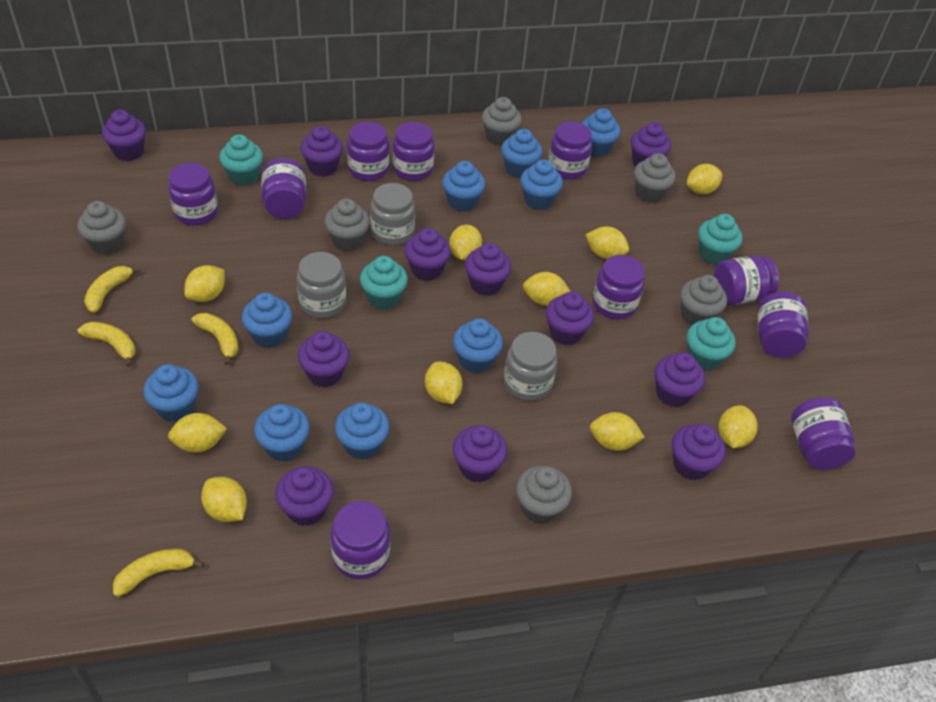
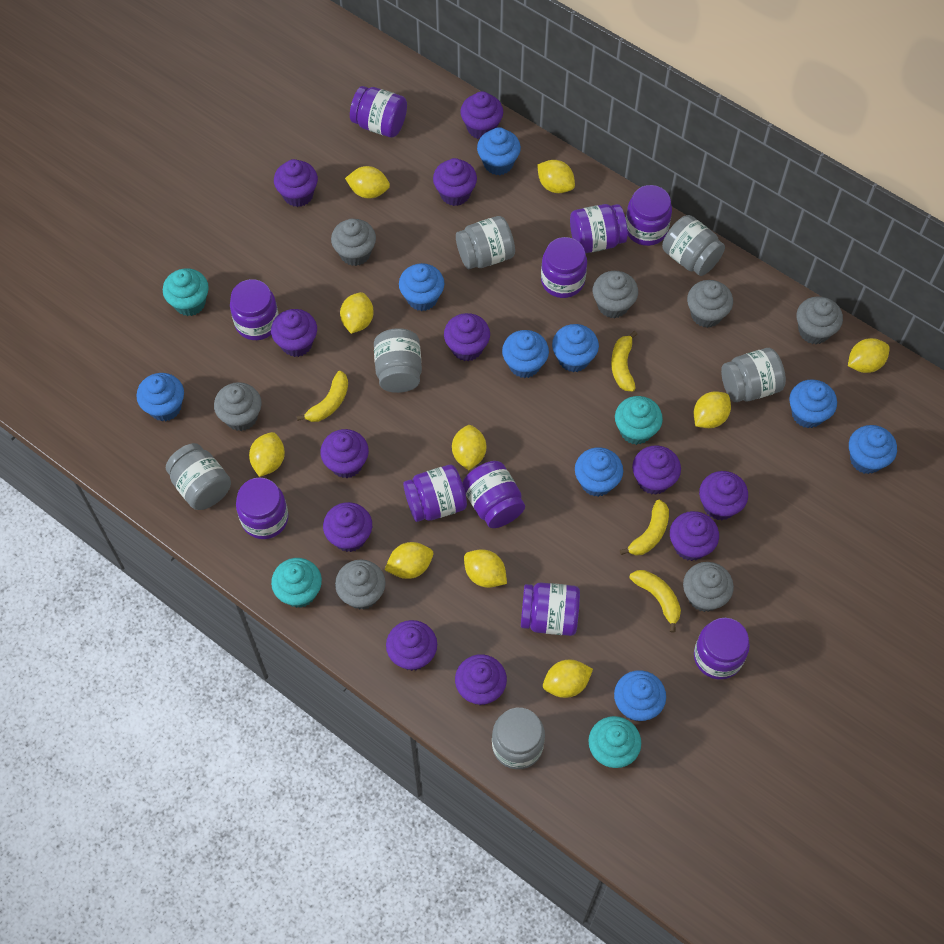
grey cupcake: 6 -> 7
grey jar: 3 -> 6
purple cupcake: 11 -> 12

